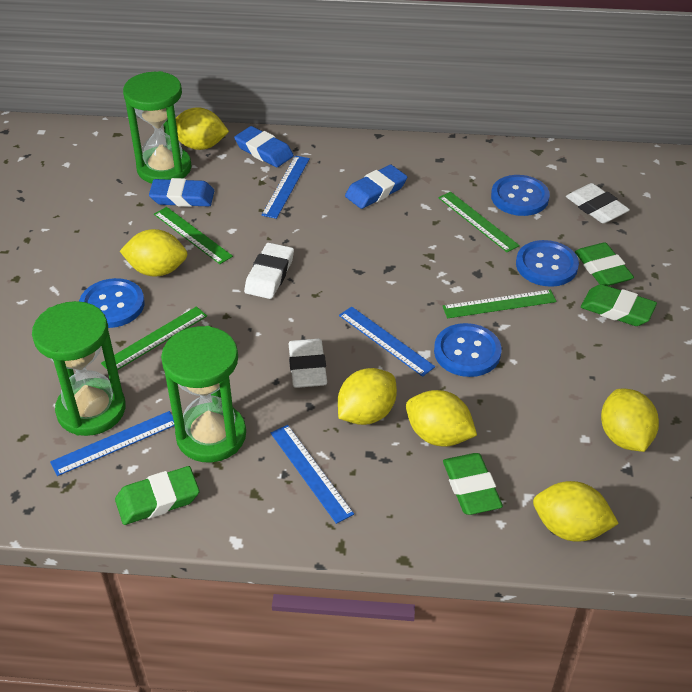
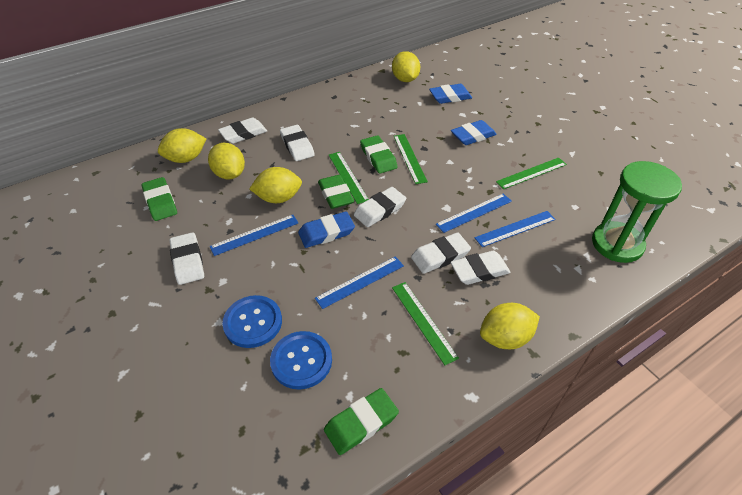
blue button: 4 -> 2
green hourglass: 3 -> 1
white eraser: 3 -> 6
yellow lemon: 6 -> 5

